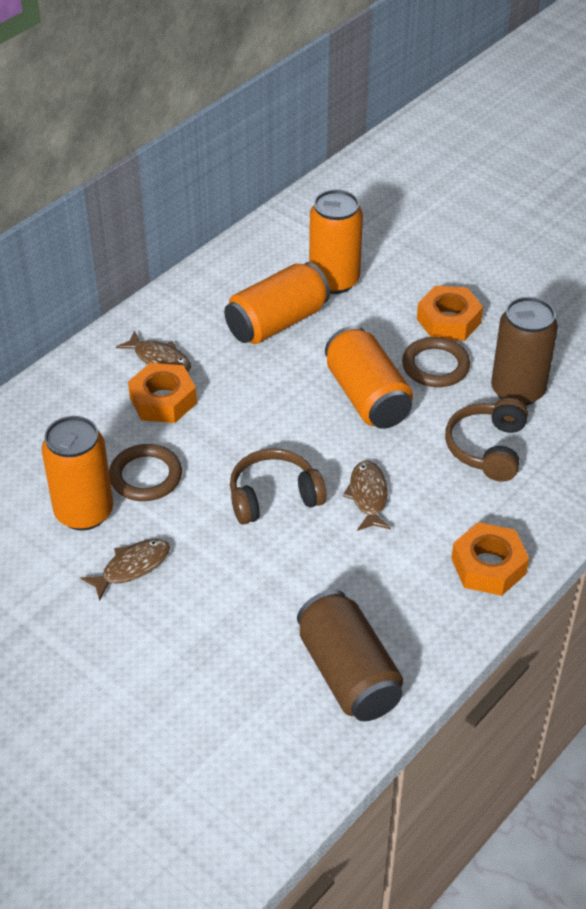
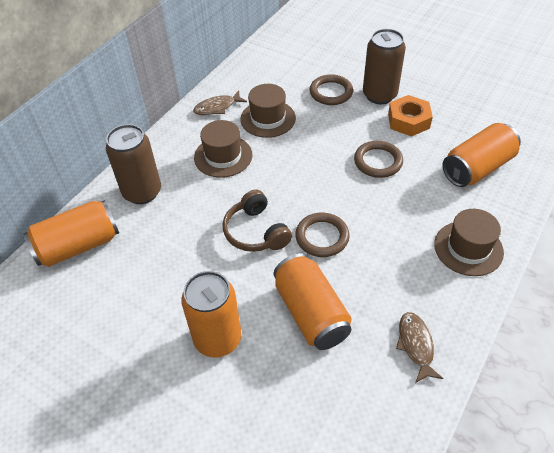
brown fish: 3 -> 2
brown hat: 0 -> 3
brown headphones: 2 -> 1
brown ring: 2 -> 3
orange nut: 3 -> 1

